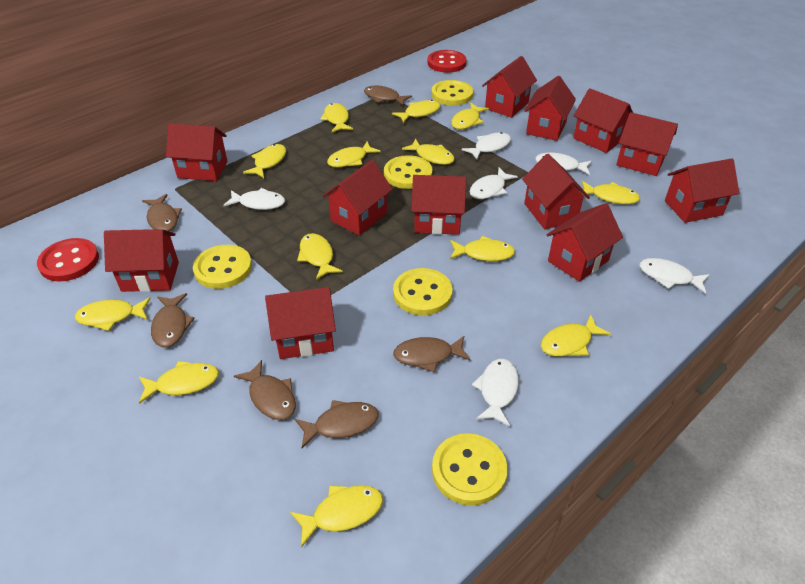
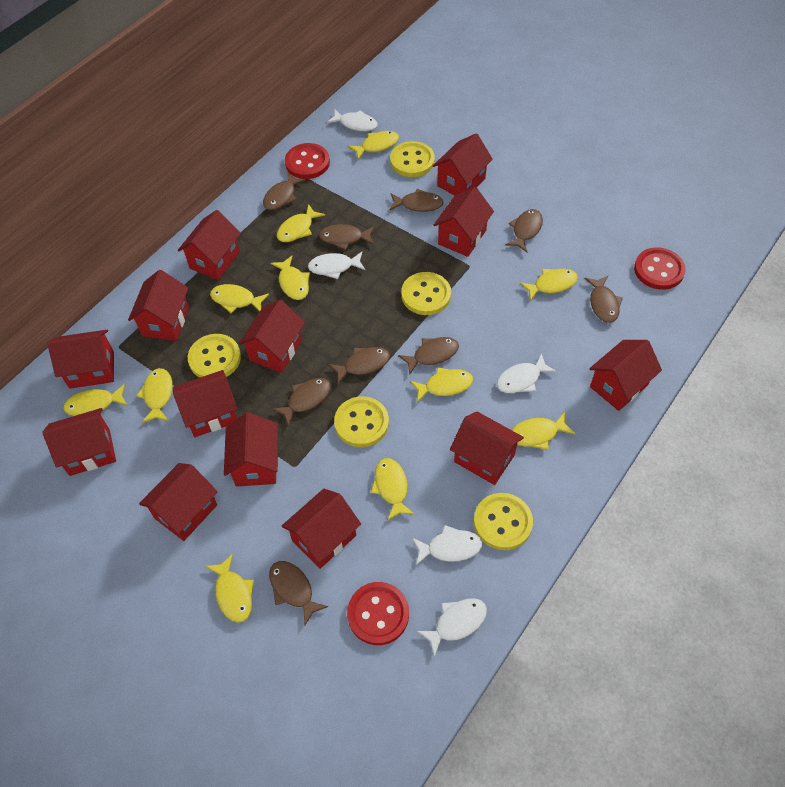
brown fish: 6 -> 9
red button: 2 -> 3
red house: 12 -> 13
white fish: 6 -> 5
yellow fish: 13 -> 11

